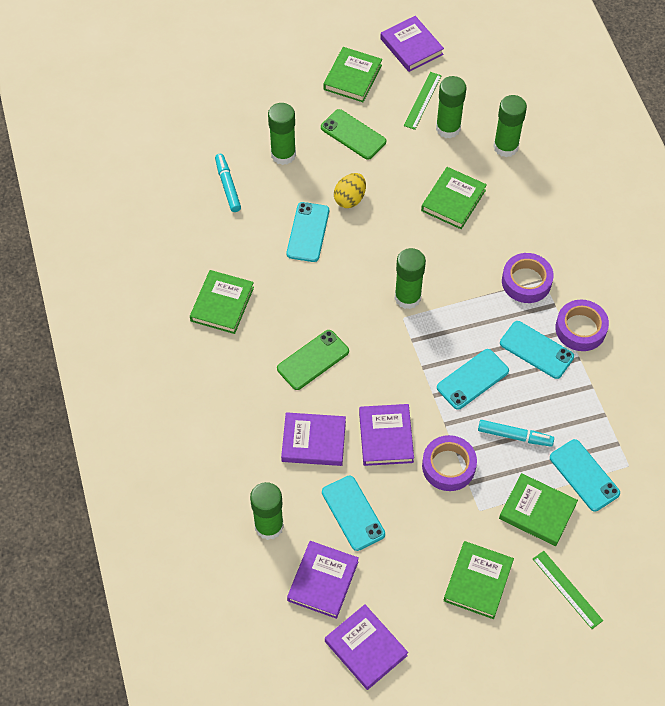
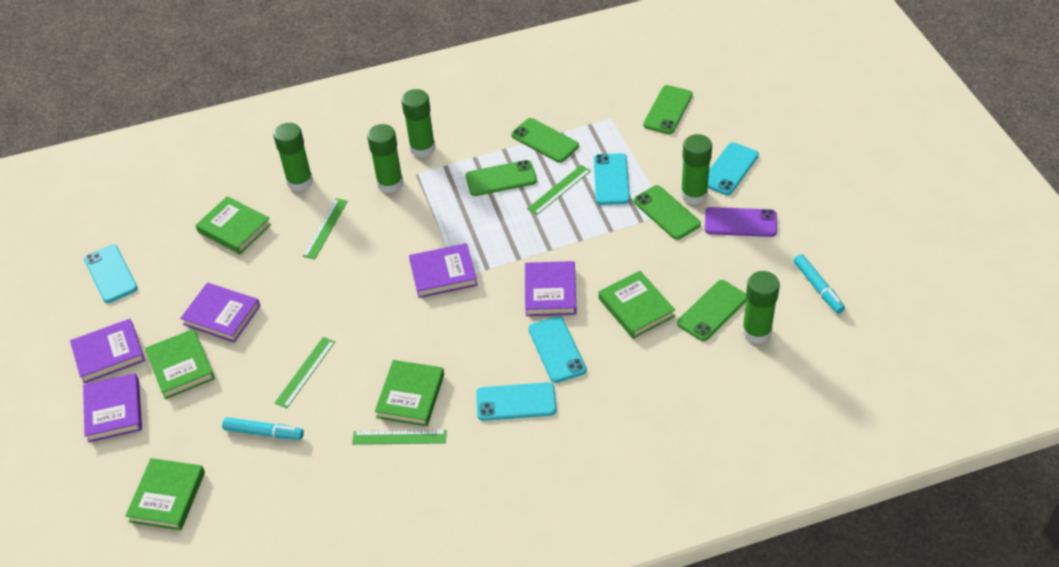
green phone: 2 -> 5
green ruler: 2 -> 4
purple phone: 0 -> 1
purple tape: 3 -> 0
yellow egg: 1 -> 0

